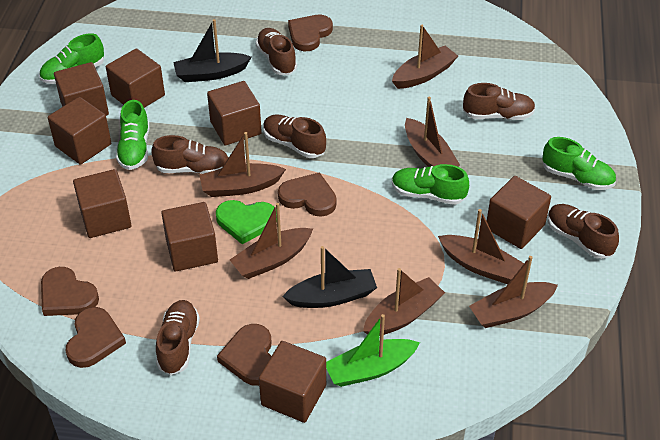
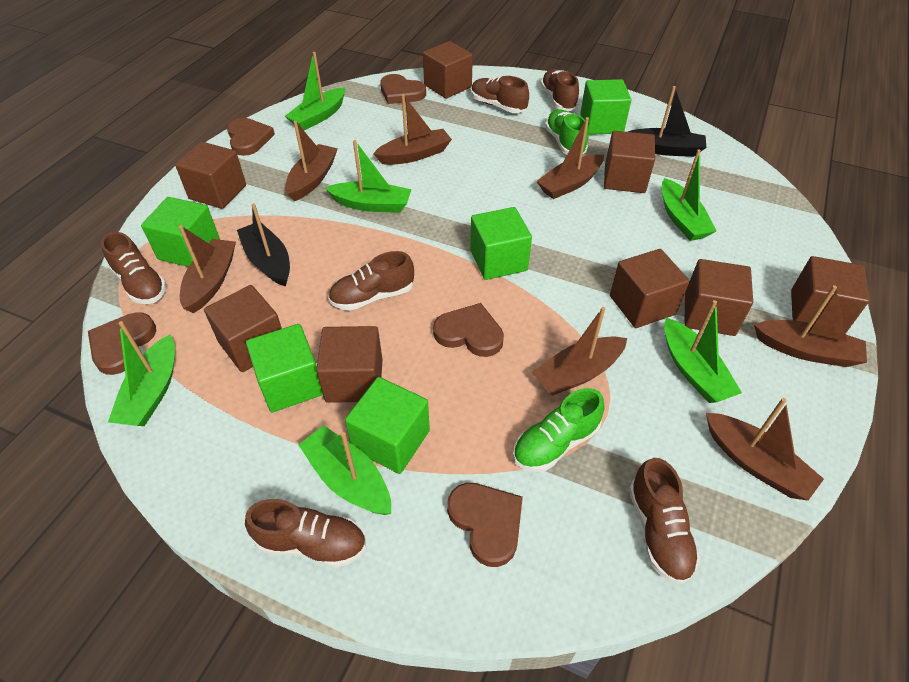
green boat: 1 -> 6
green cube: 0 -> 5
green heart: 1 -> 0
green shoe: 4 -> 2

